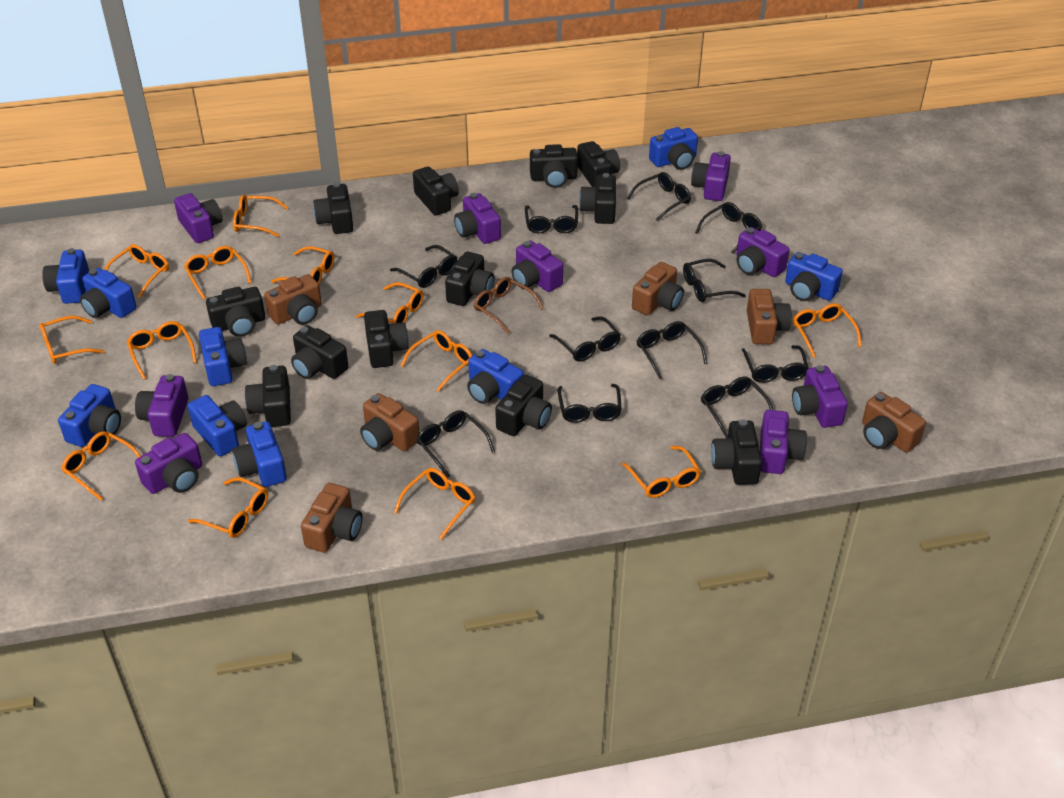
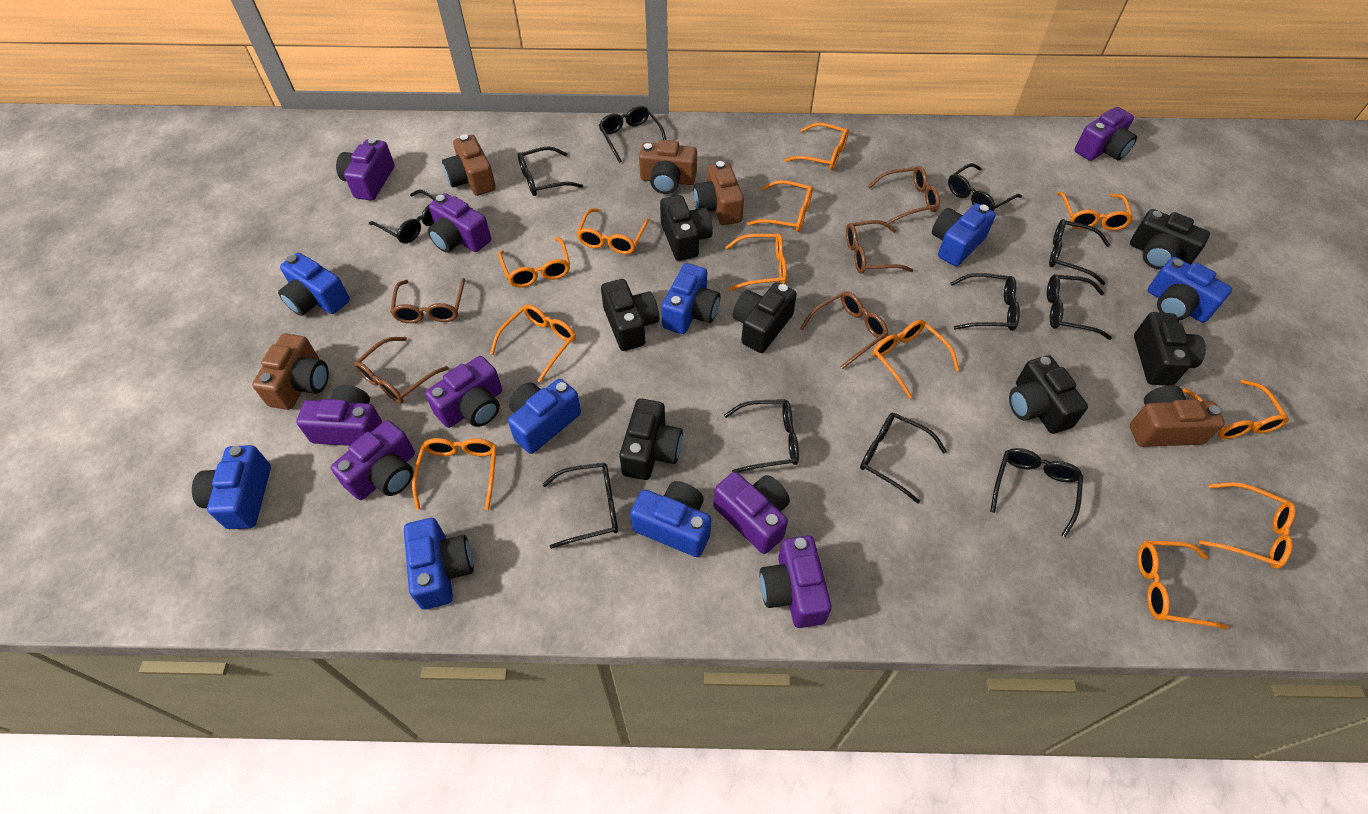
black camera: 12 -> 7
blue camera: 9 -> 8
brown camera: 6 -> 5
brown glasses: 1 -> 5
orange glasses: 13 -> 12
purple camera: 9 -> 8

